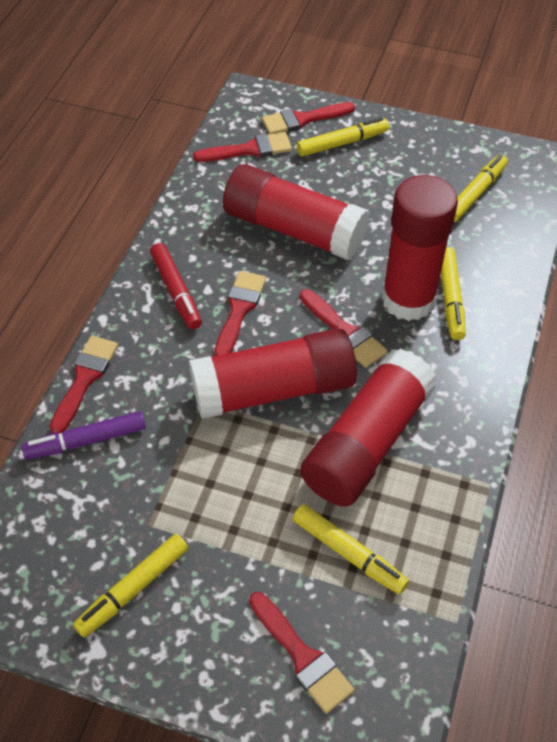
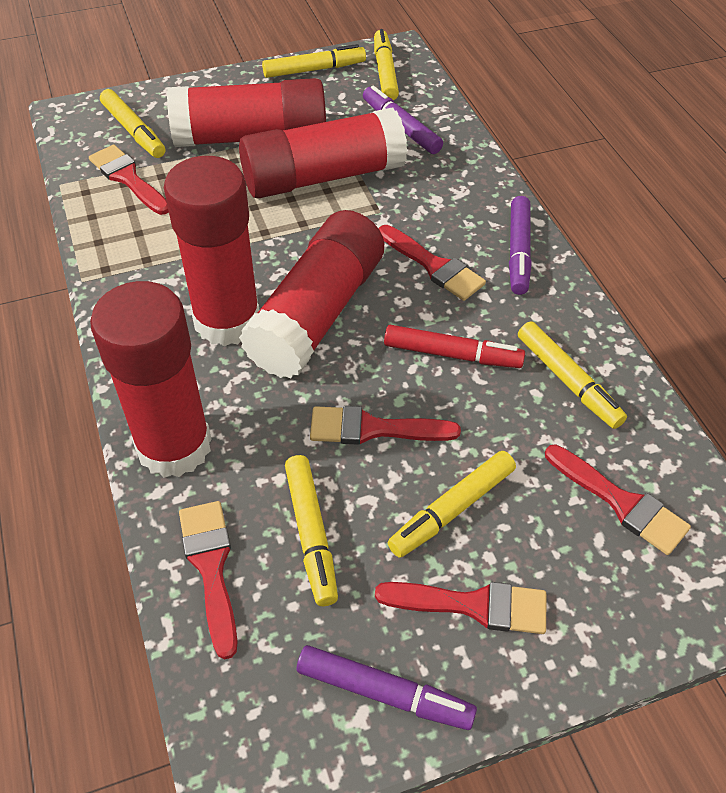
purple marker: 1 -> 3
red glue stick: 4 -> 5
yellow marker: 5 -> 6

